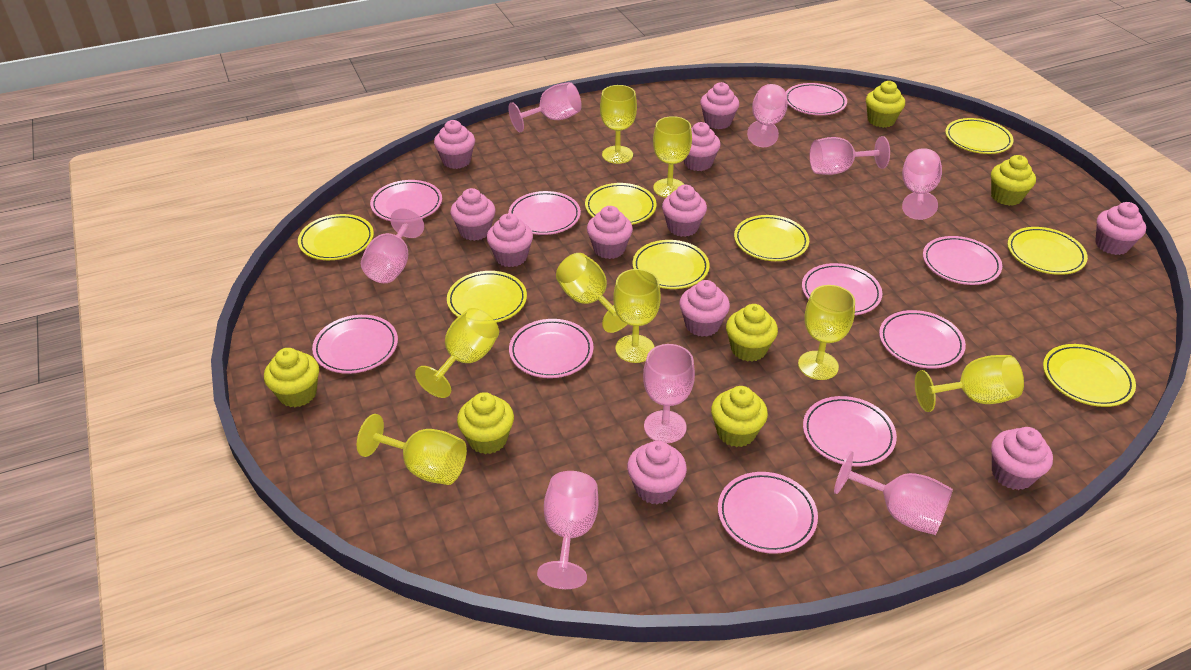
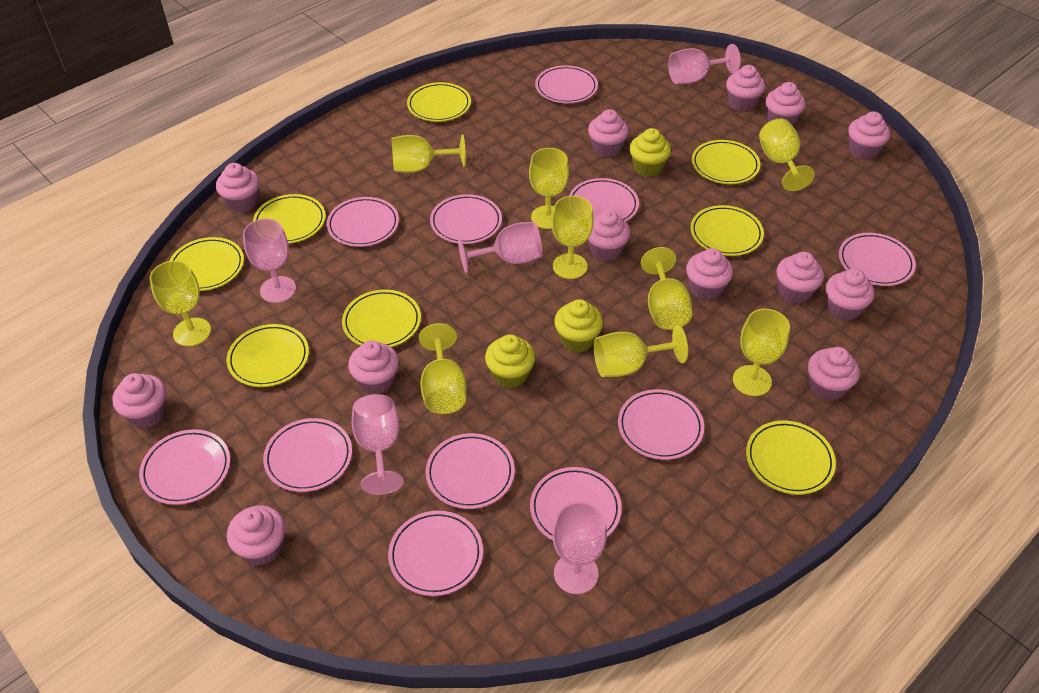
pink cupcake: 11 -> 13
pink goblet: 8 -> 5
pink plate: 10 -> 11
yellow cupcake: 6 -> 3
yellow goblet: 8 -> 9

